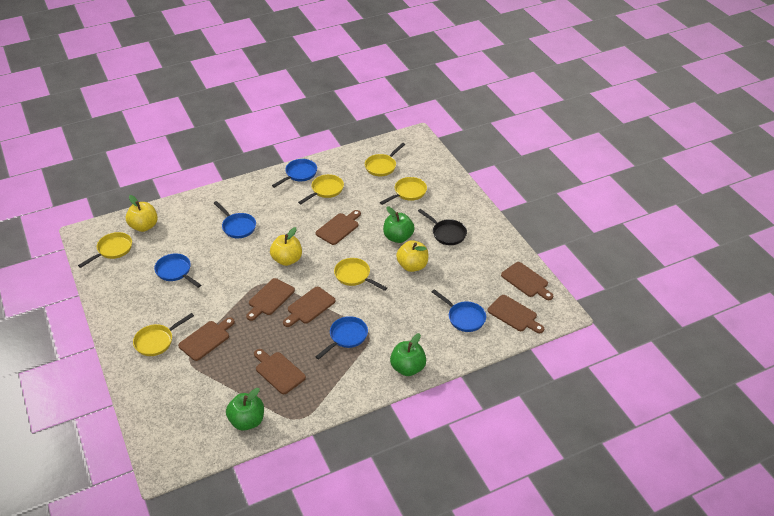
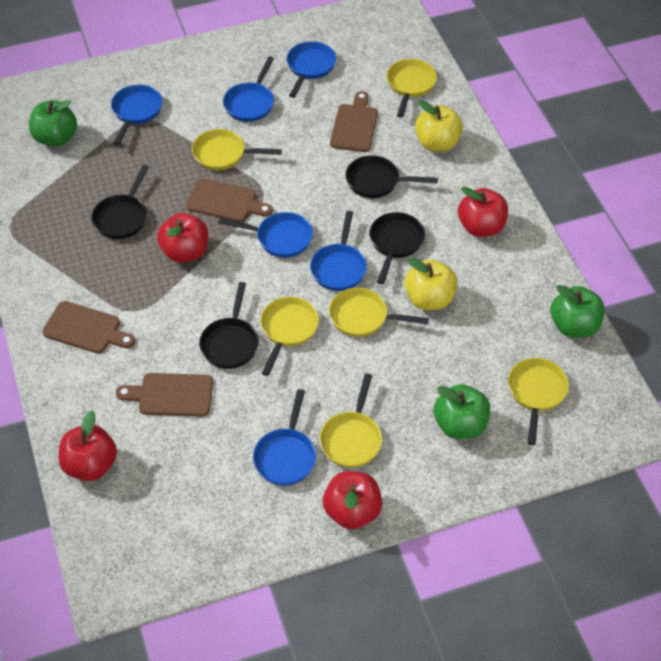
black pan: 1 -> 4
blue pan: 5 -> 6
brown cutting board: 7 -> 4
red apple: 0 -> 4
yellow apple: 3 -> 2

